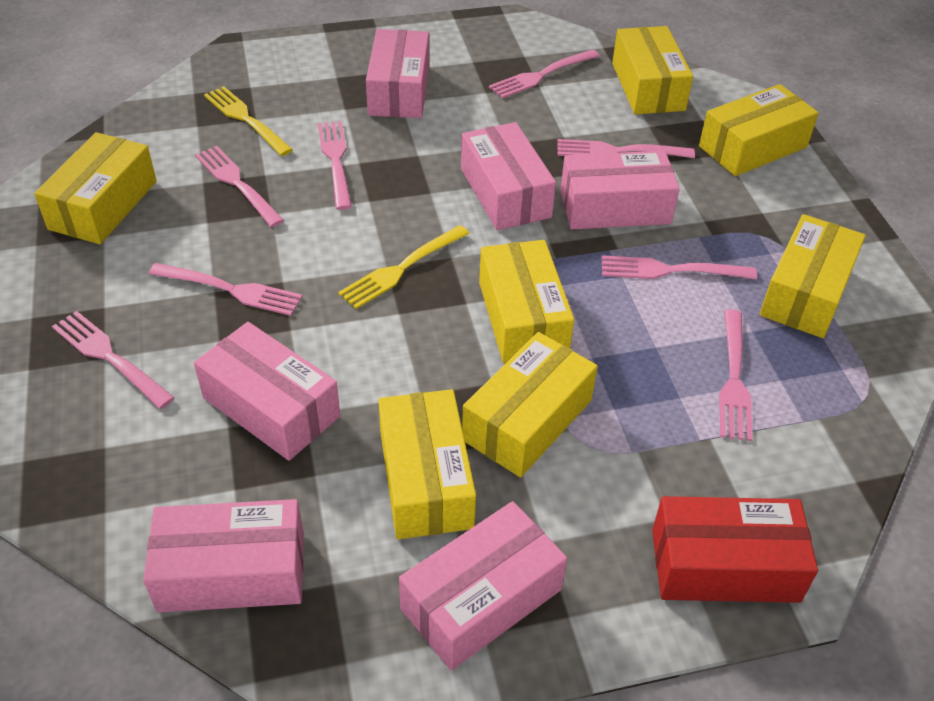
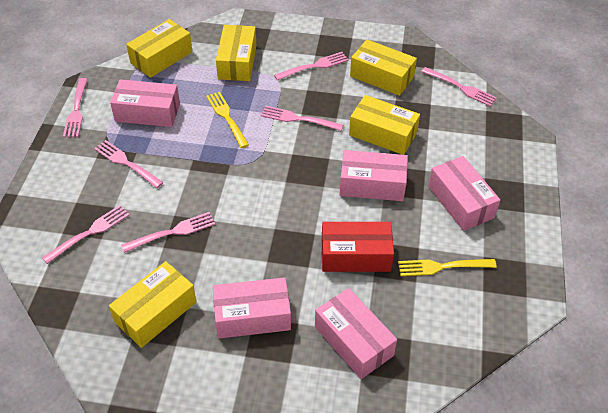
pink box: 6 -> 5
pink fork: 8 -> 7
yellow box: 7 -> 5

